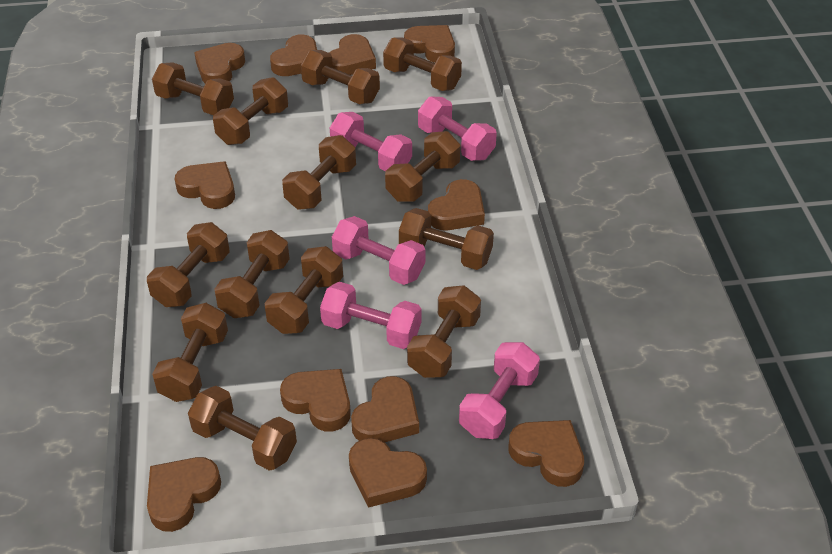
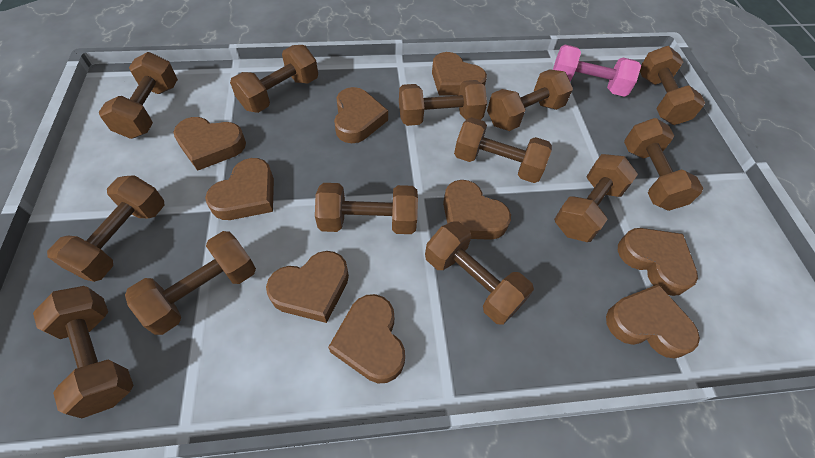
brown heart: 11 -> 9
pink dumbbell: 5 -> 1

